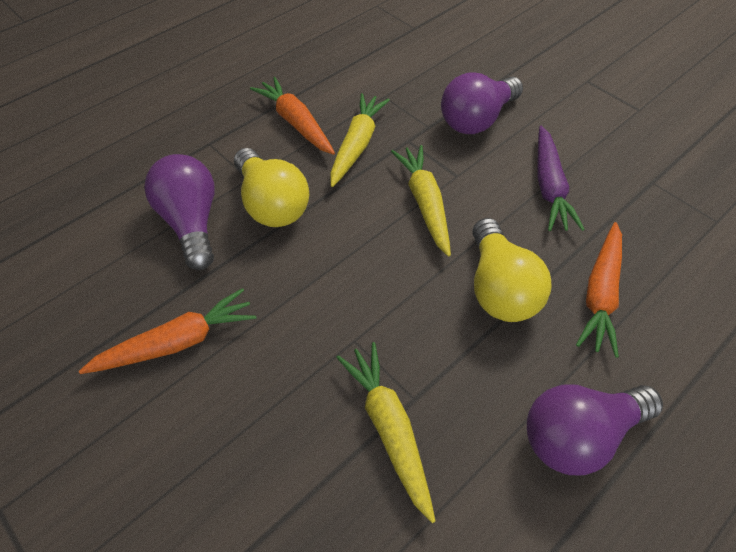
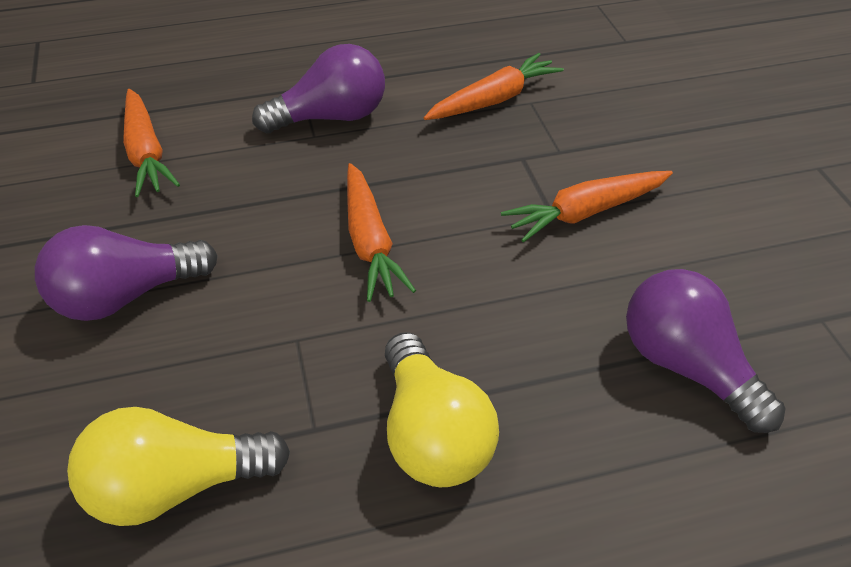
orange carrot: 3 -> 4
purple carrot: 1 -> 0
yellow carrot: 3 -> 0

